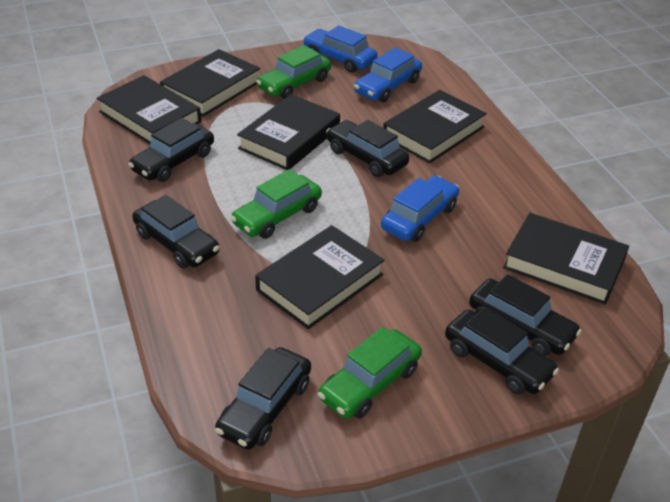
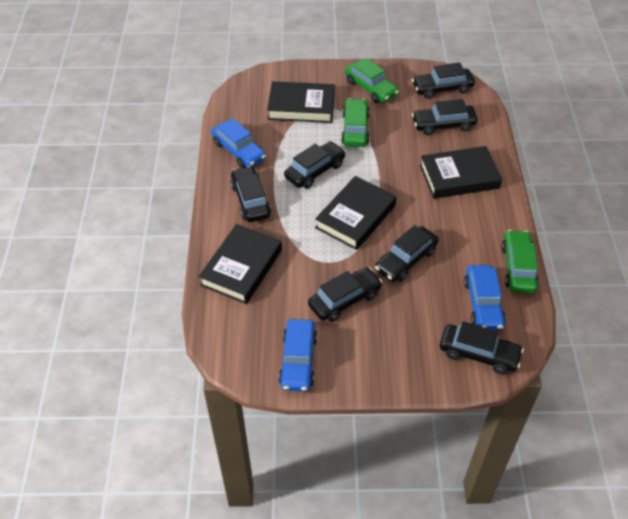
black book: 6 -> 4
black car: 6 -> 7

